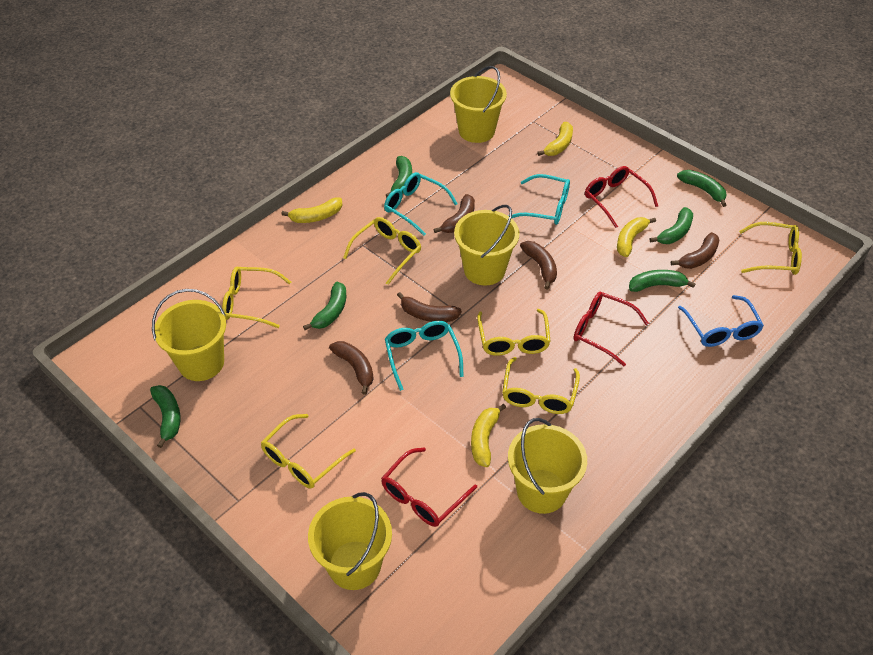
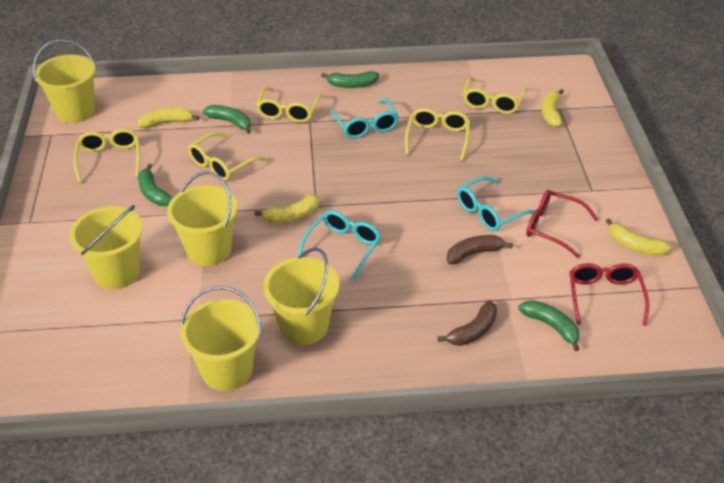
blue glasses: 1 -> 0
brown banana: 5 -> 2
green banana: 6 -> 4
red glasses: 3 -> 2
yellow glasses: 6 -> 5

